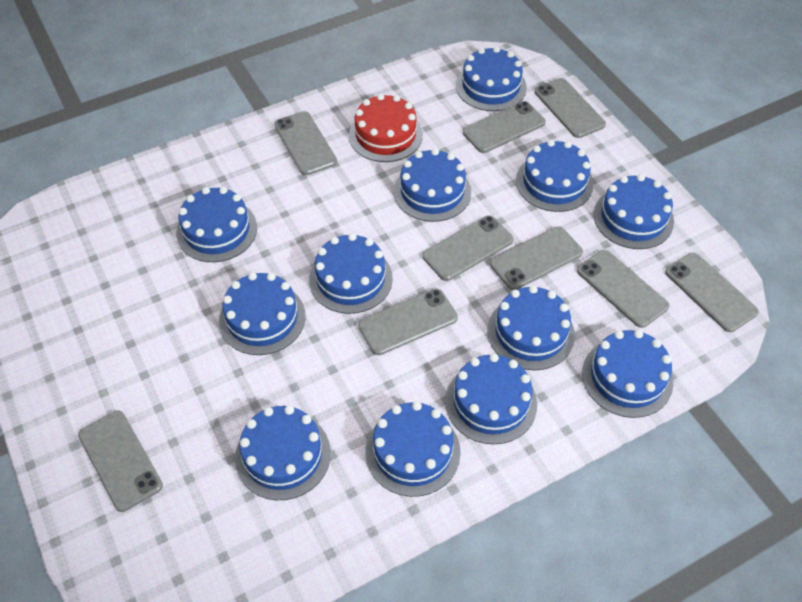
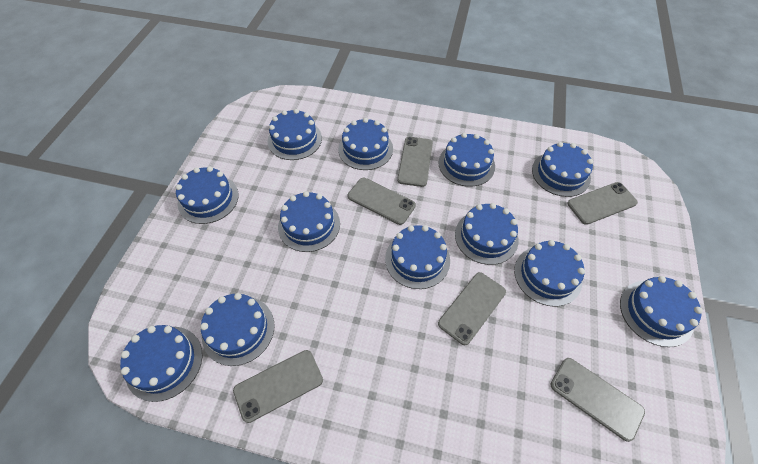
grey phone: 9 -> 6
red cake: 1 -> 0

